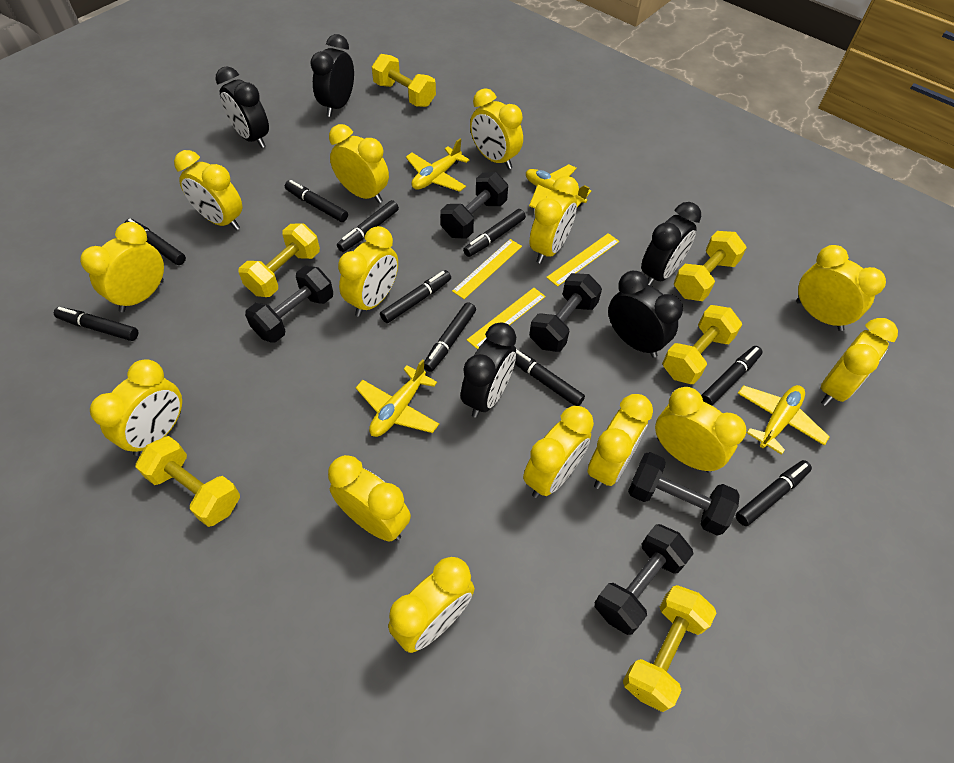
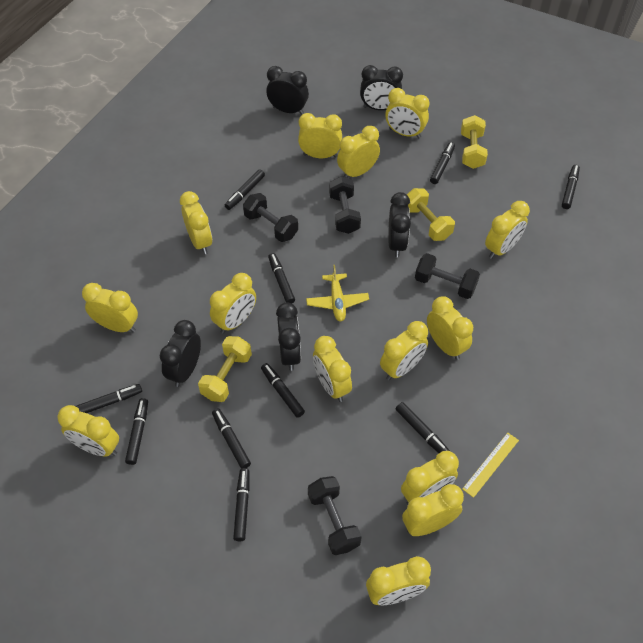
black dumbbell: 5 -> 4
yellow dumbbell: 6 -> 3
yellow plane: 4 -> 1
yellow ruler: 3 -> 1

